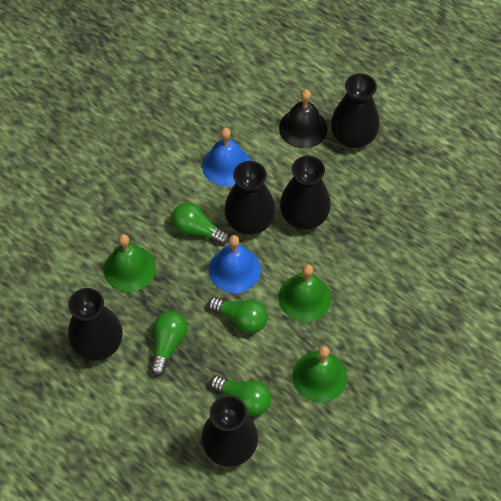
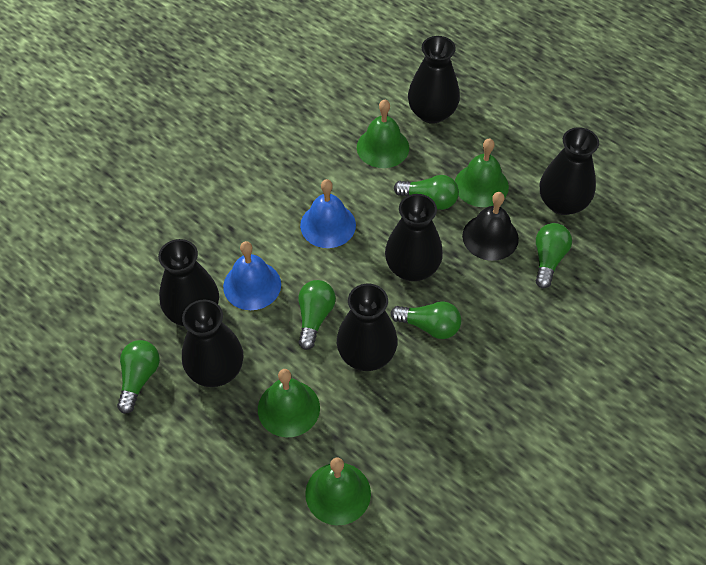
black vase: 5 -> 6
green bell: 3 -> 4
green light bulb: 4 -> 5

